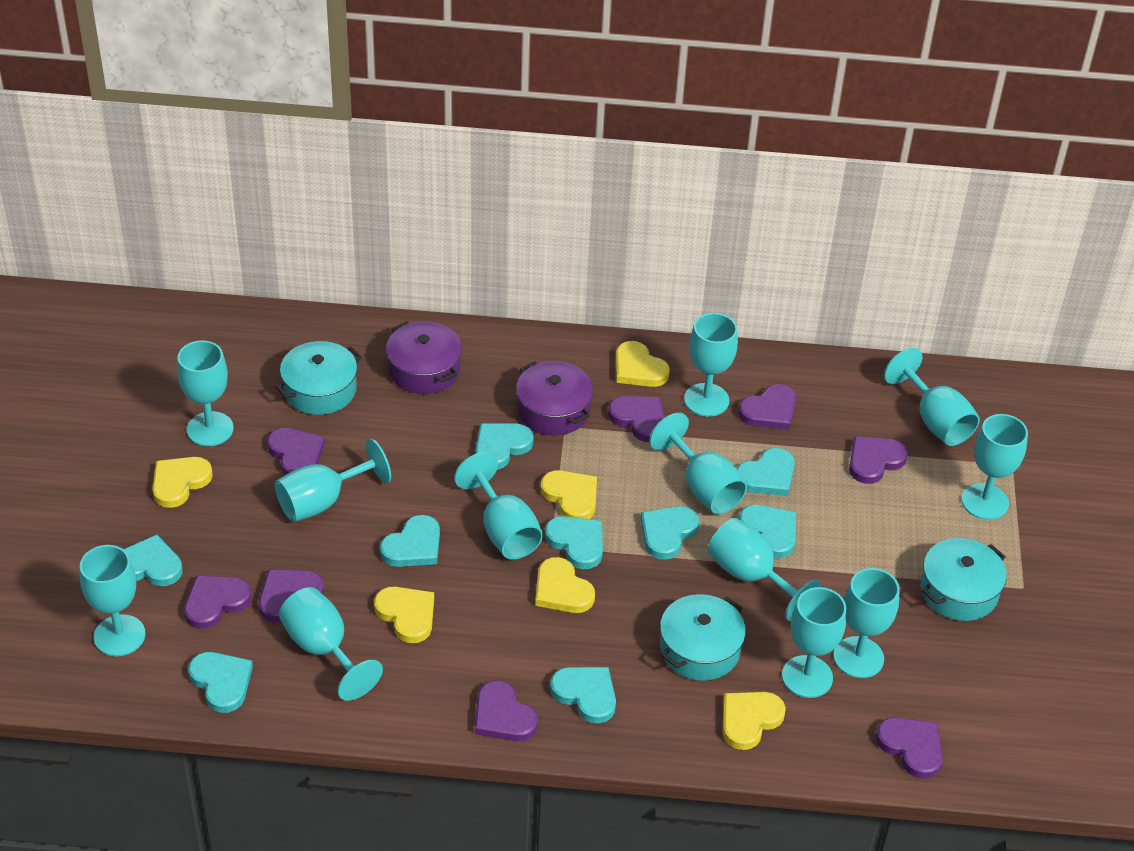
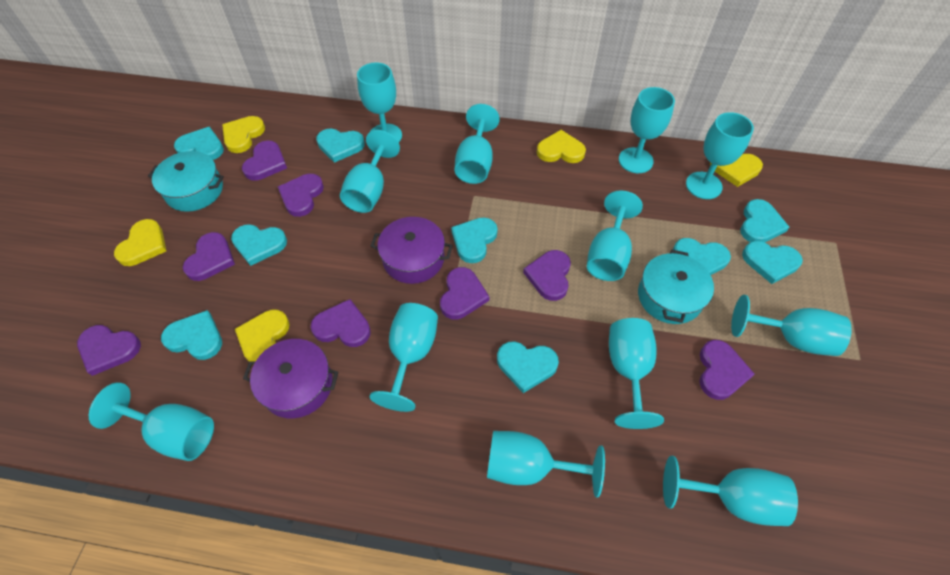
turquoise pot: 3 -> 2
yellow heart: 6 -> 5

